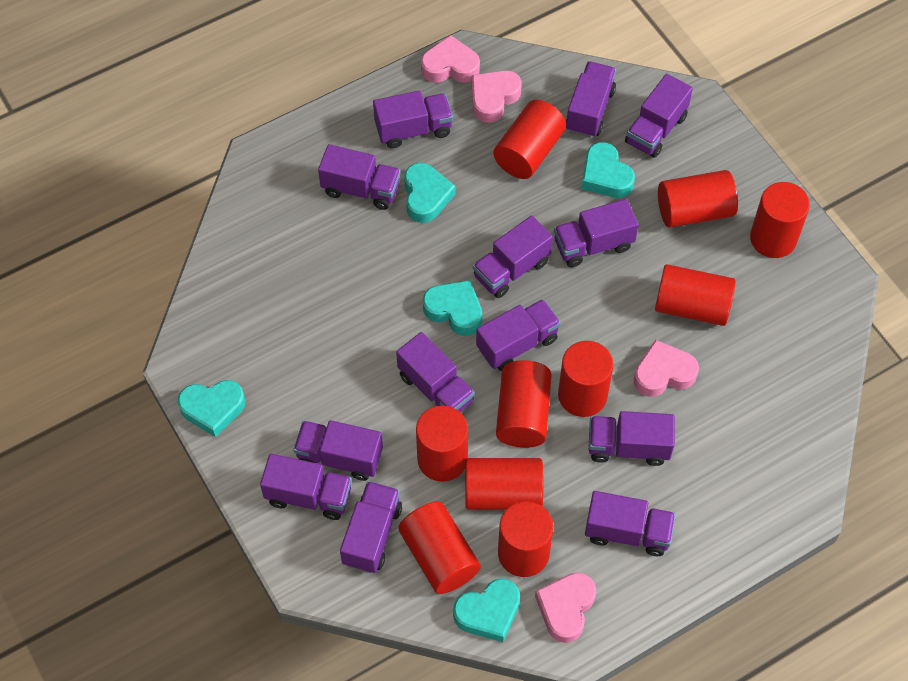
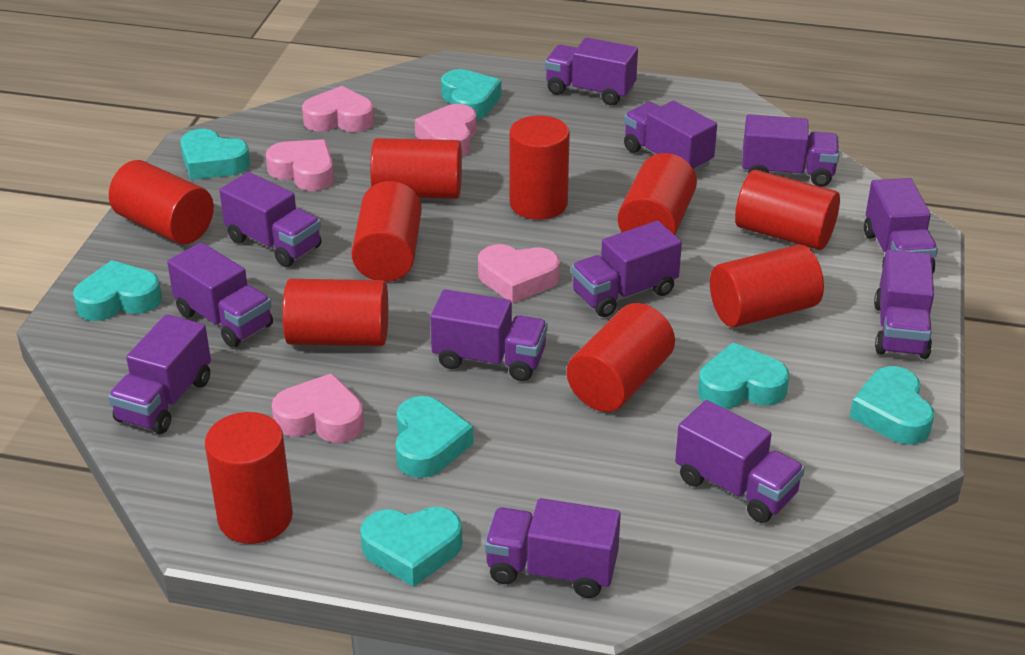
pink heart: 4 -> 5
purple truck: 13 -> 12
turquoise heart: 5 -> 7

